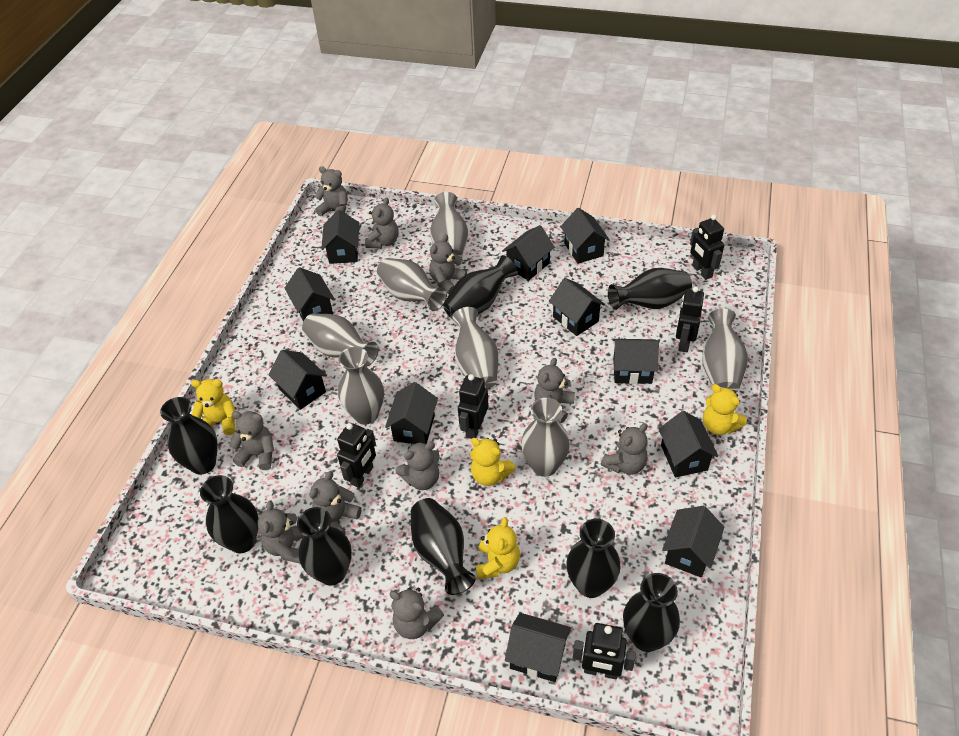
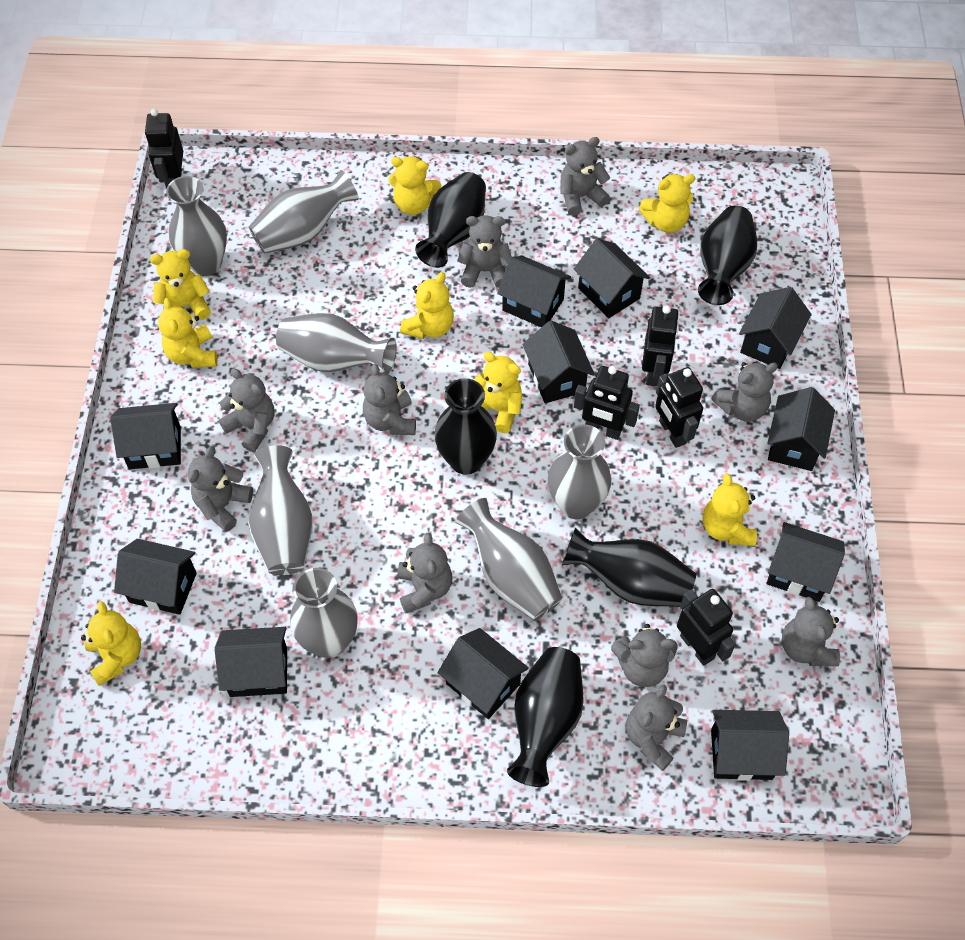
black vase: 8 -> 5
yellow teddy bear: 4 -> 8

